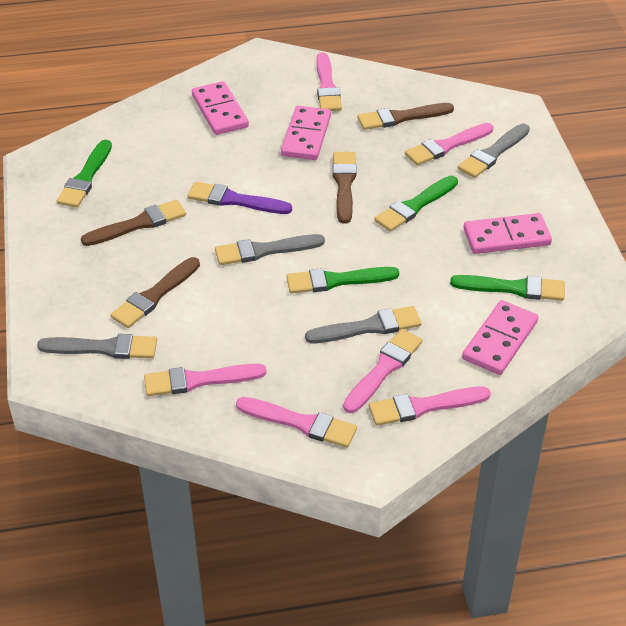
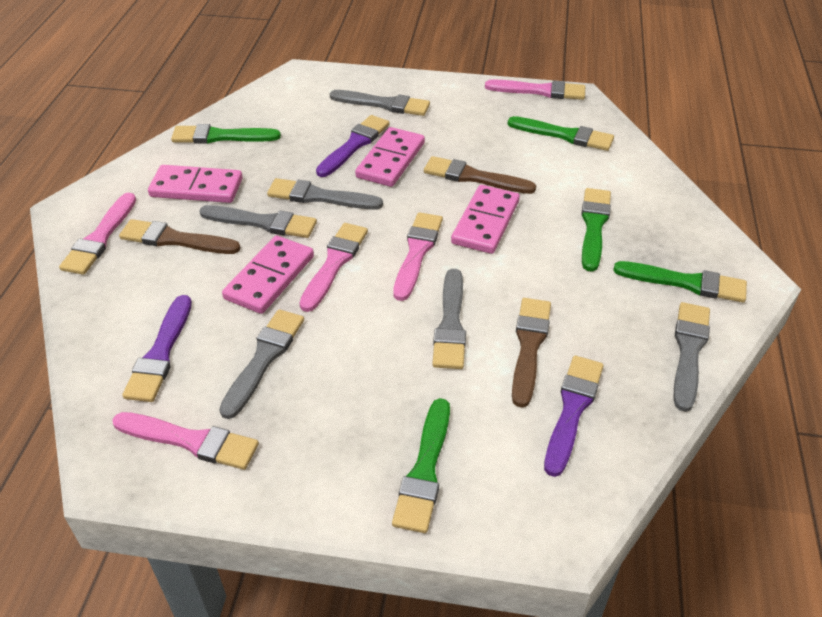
brown brush: 4 -> 3
green brush: 4 -> 5
grey brush: 4 -> 6
pink brush: 6 -> 5
purple brush: 1 -> 3

